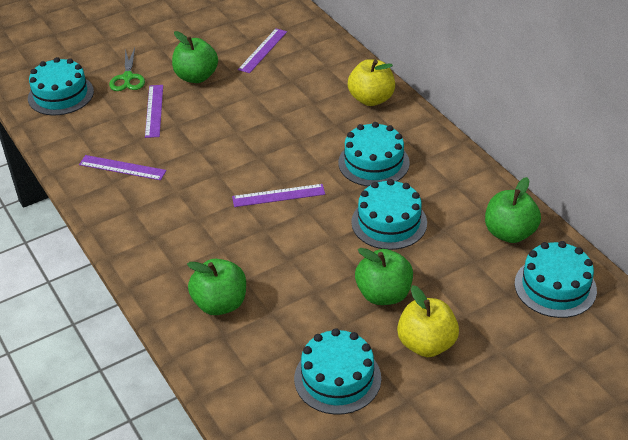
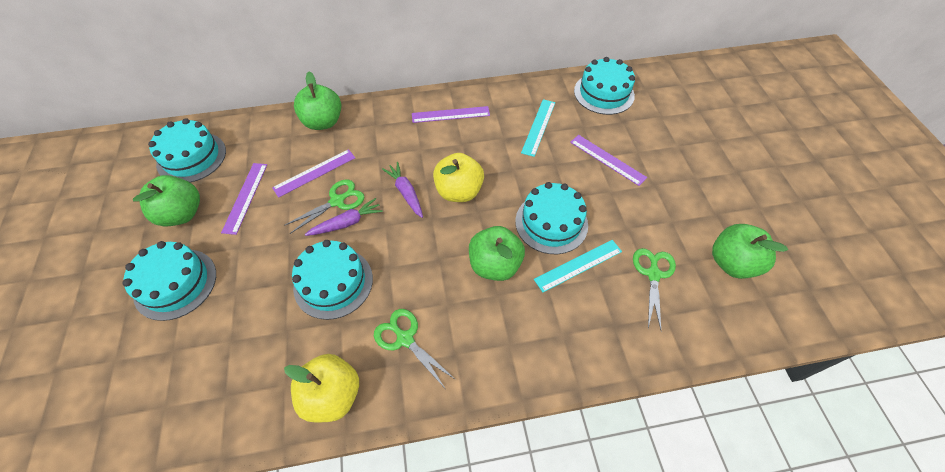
green scissors: 1 -> 3
purple carrot: 0 -> 2
turquoise ruler: 0 -> 2

